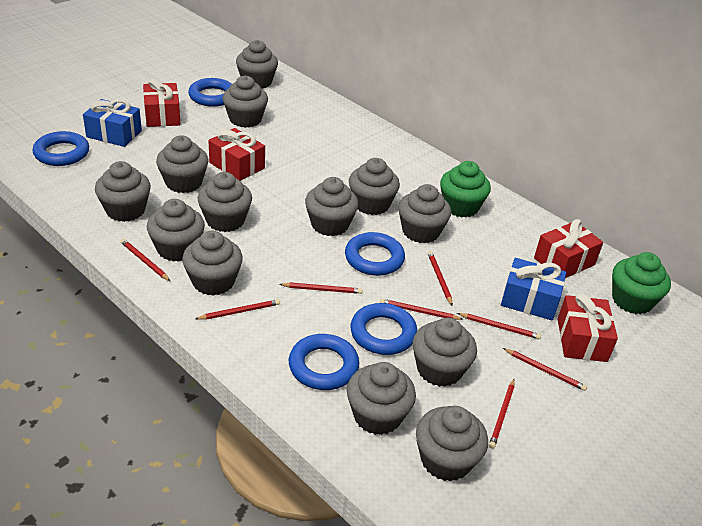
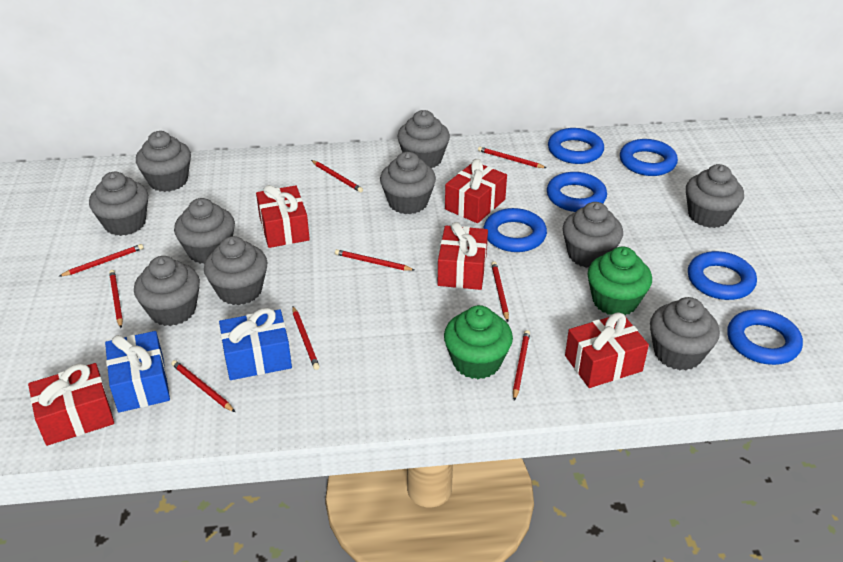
blue ring: 5 -> 6
grey cupcake: 13 -> 10
red gift: 4 -> 5
red pencil: 8 -> 9

